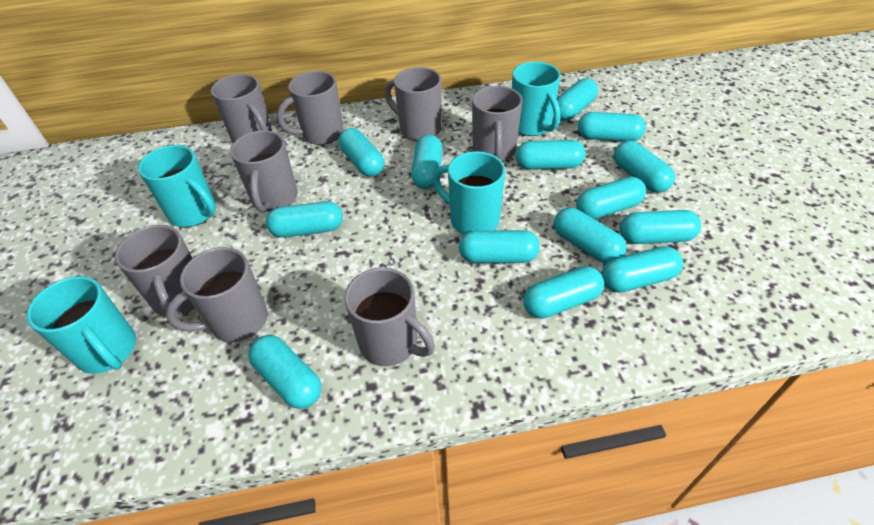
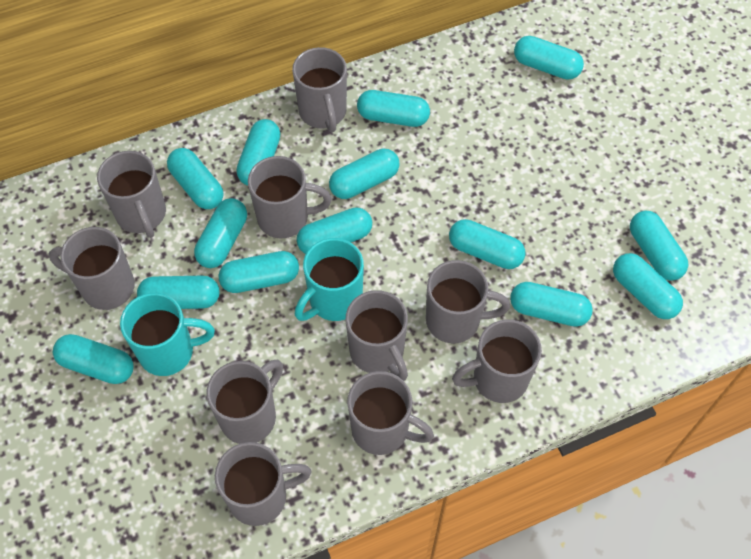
grey mug: 8 -> 10
turquoise mug: 4 -> 2

